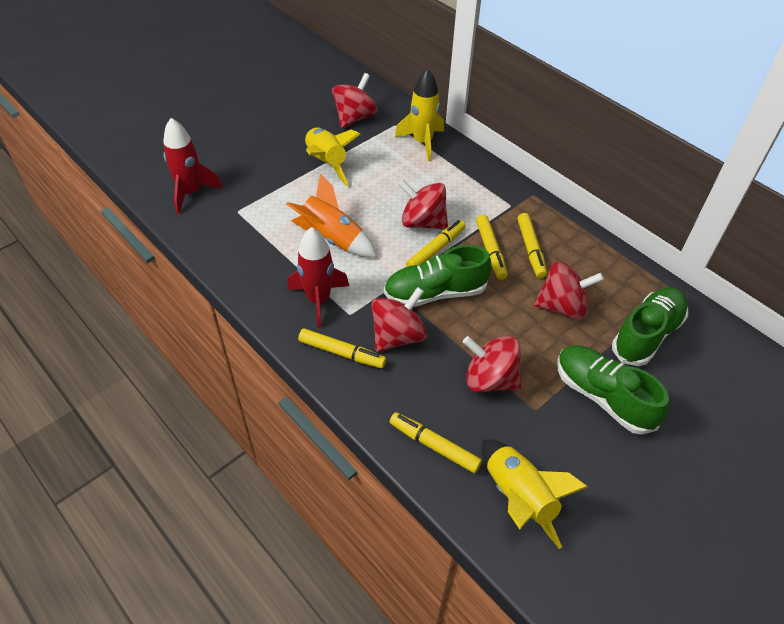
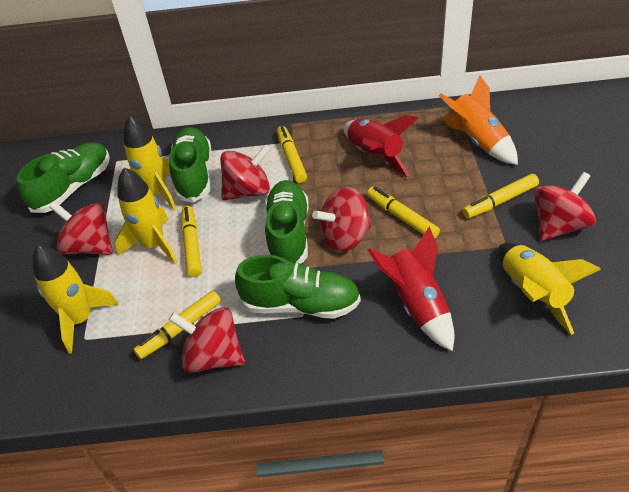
green shoe: 3 -> 4
yellow rocket: 3 -> 4

